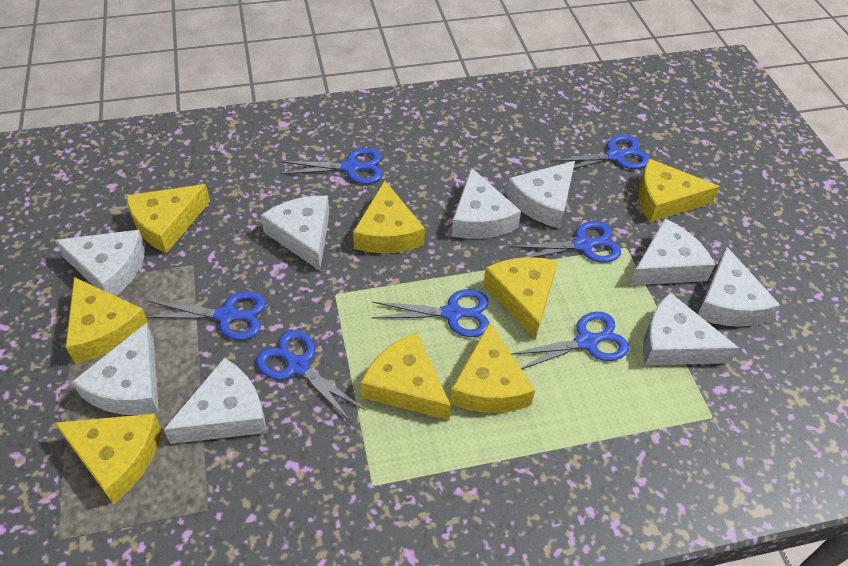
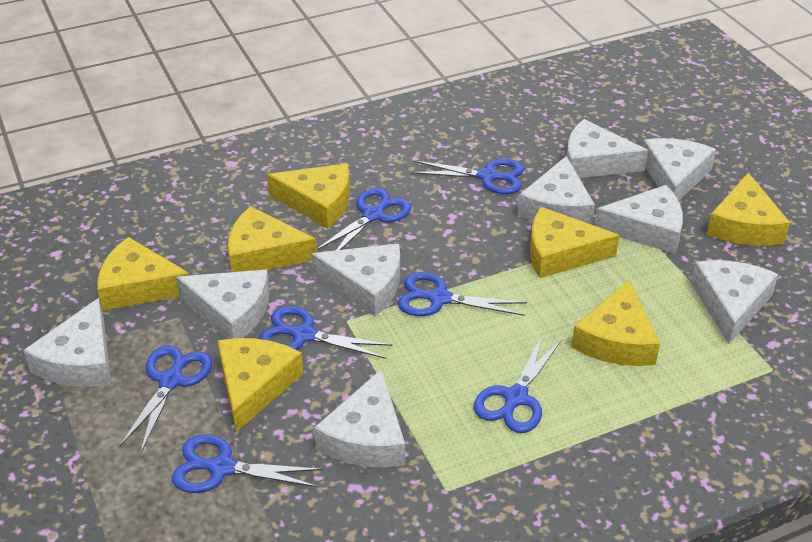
yellow cheese: 8 -> 7

